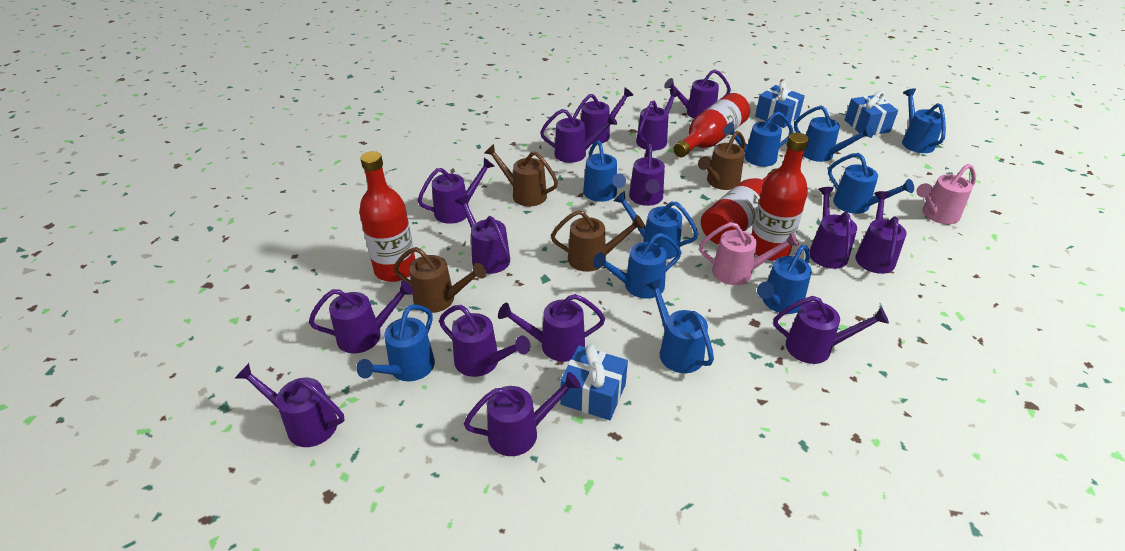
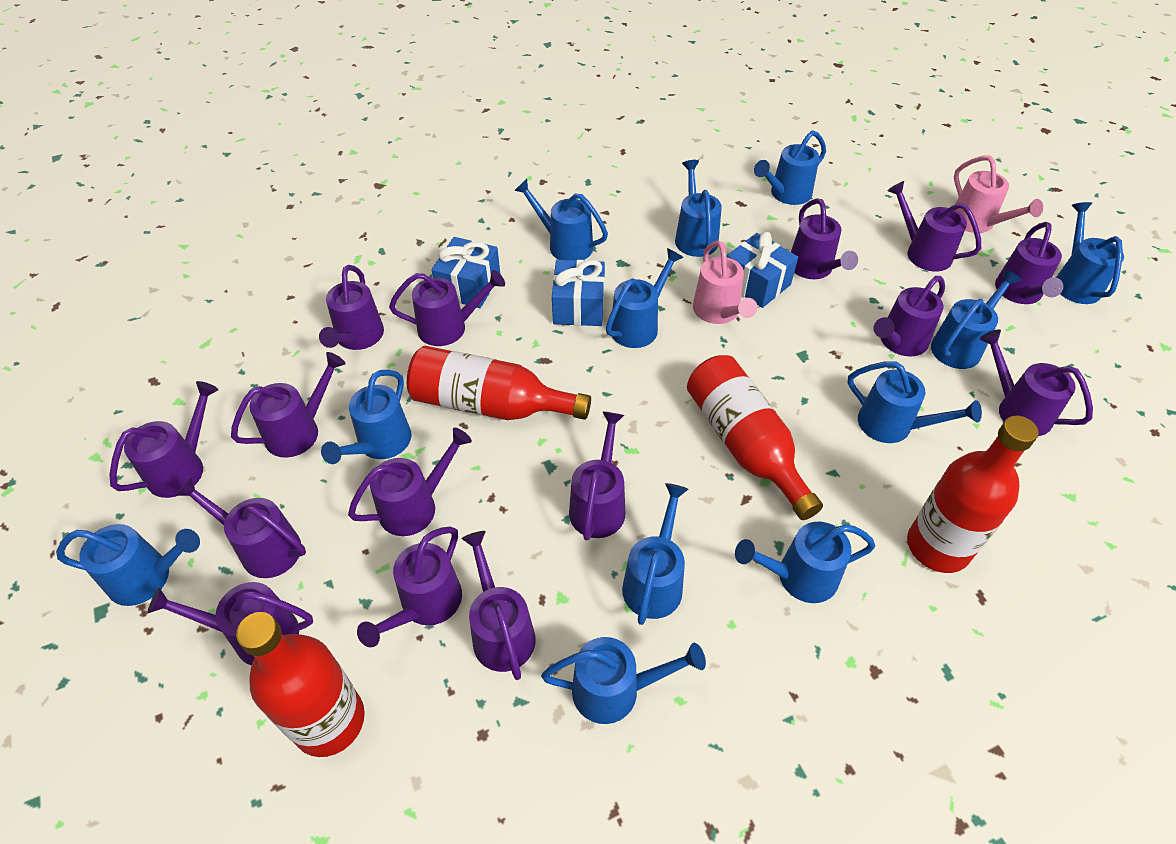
blue watering can: 10 -> 12
brown watering can: 4 -> 0

